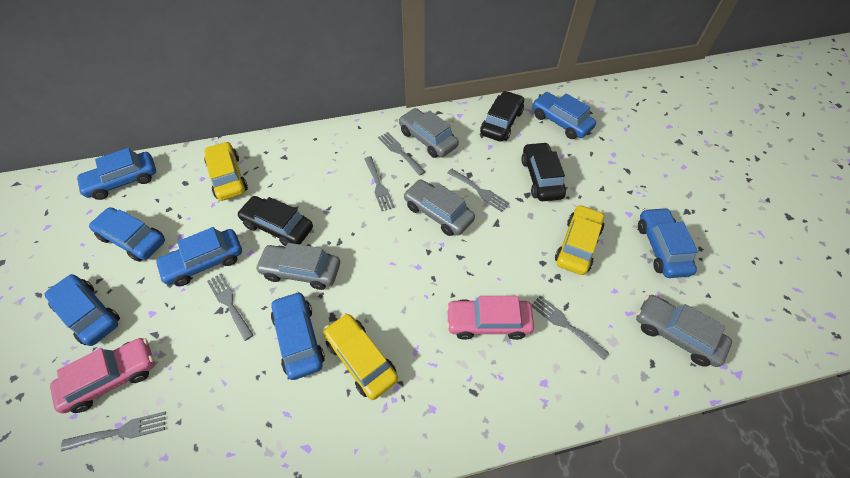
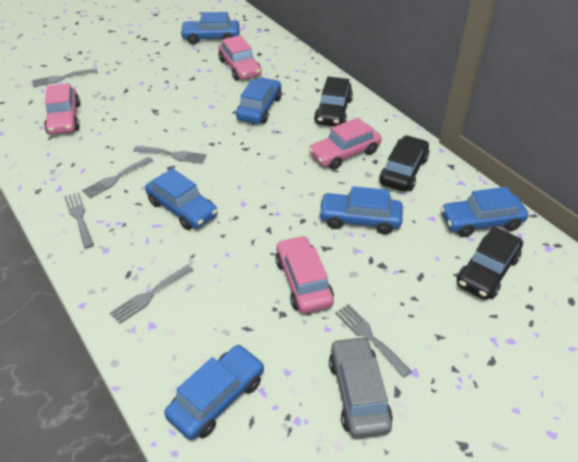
blue car: 7 -> 6
grey car: 4 -> 1
pink car: 2 -> 4
yellow car: 3 -> 0

